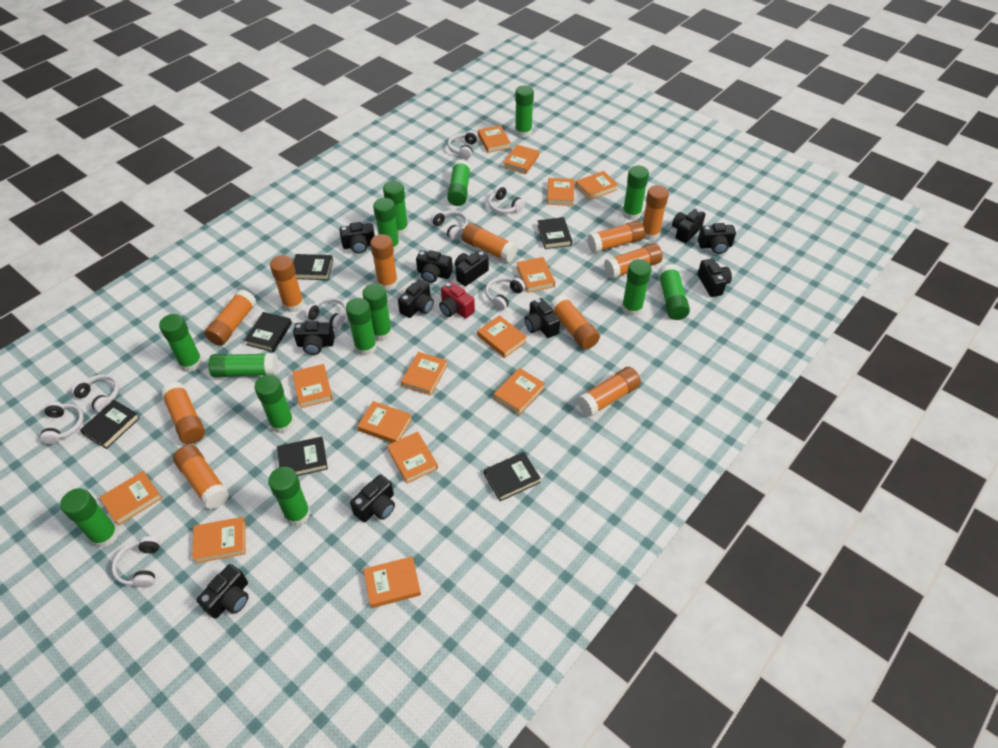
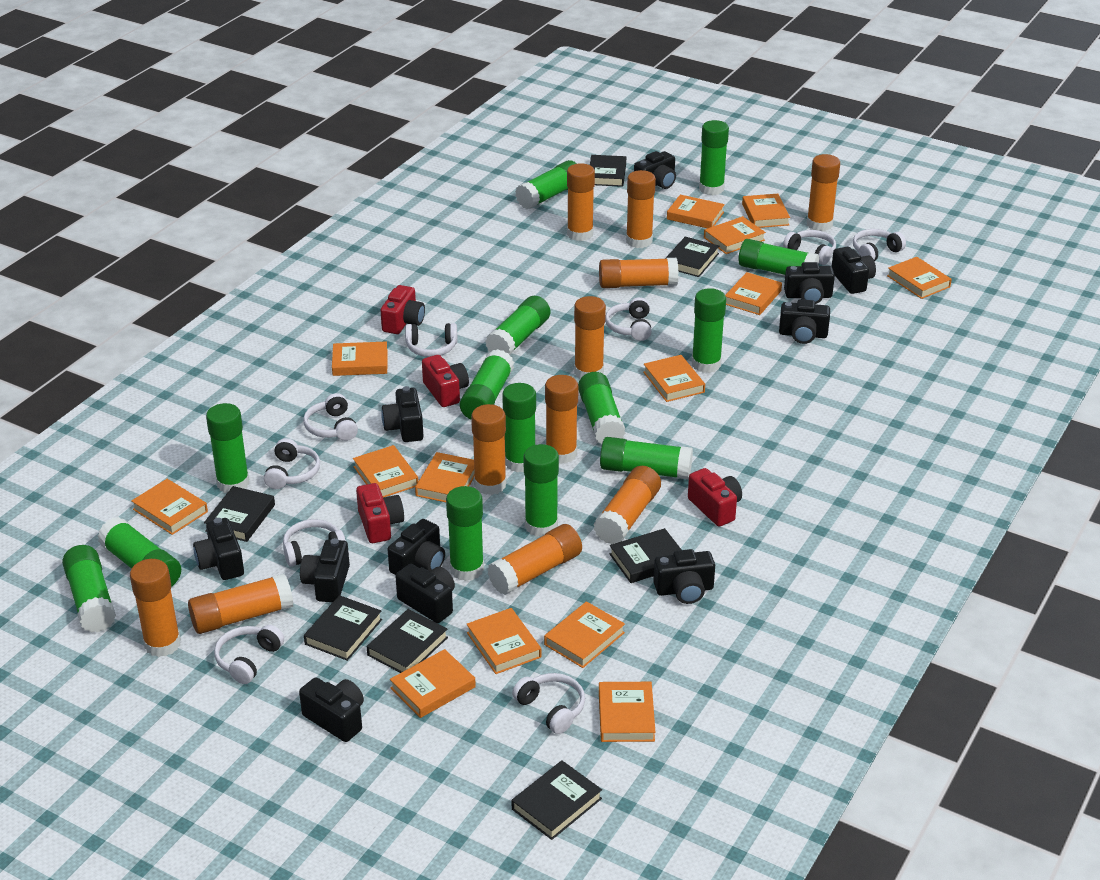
black book: 6 -> 7
red camera: 1 -> 4
white headphones: 8 -> 9

